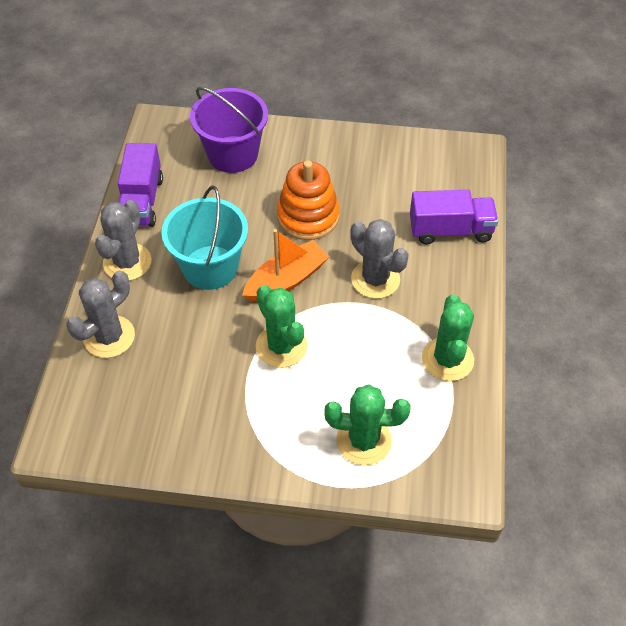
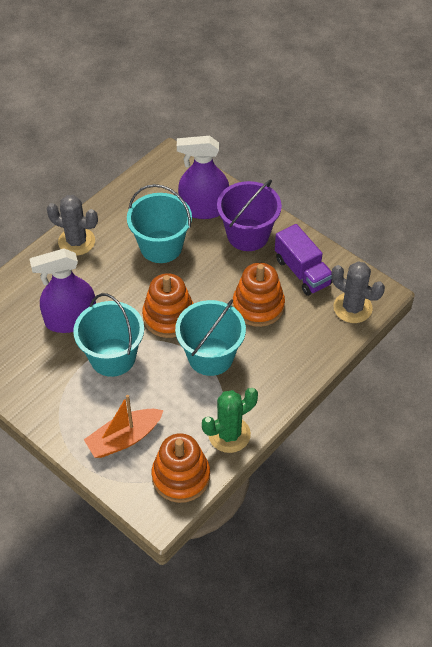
green cactus: 3 -> 1
grey cactus: 3 -> 2
orange stacking toy: 1 -> 3
purple spray bottle: 0 -> 2
purple truck: 2 -> 1
turquoise bucket: 1 -> 3

